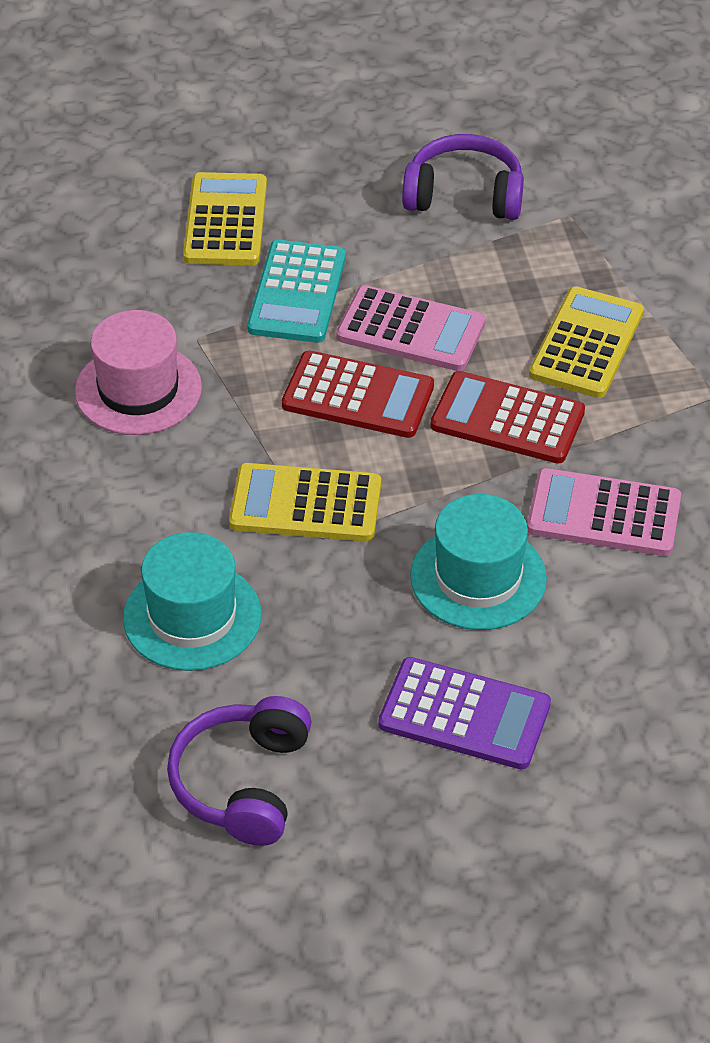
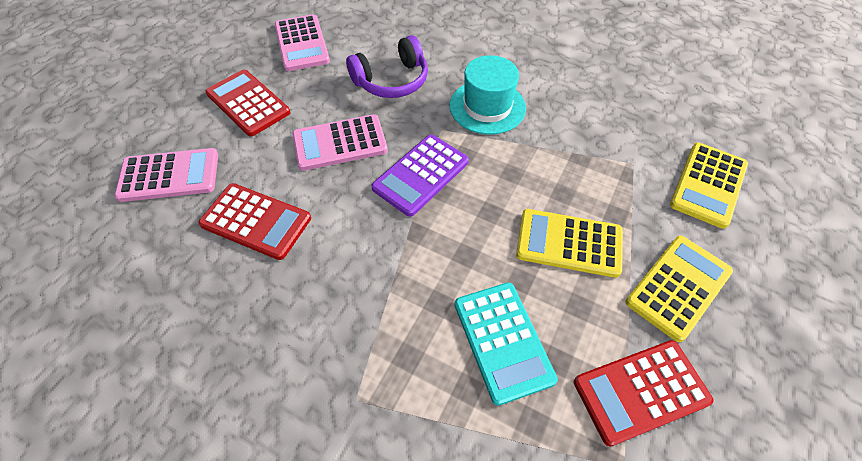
pink calculator: 2 -> 3
pink hat: 1 -> 0
purple headphones: 2 -> 1
red calculator: 2 -> 3
turquoise hat: 2 -> 1

